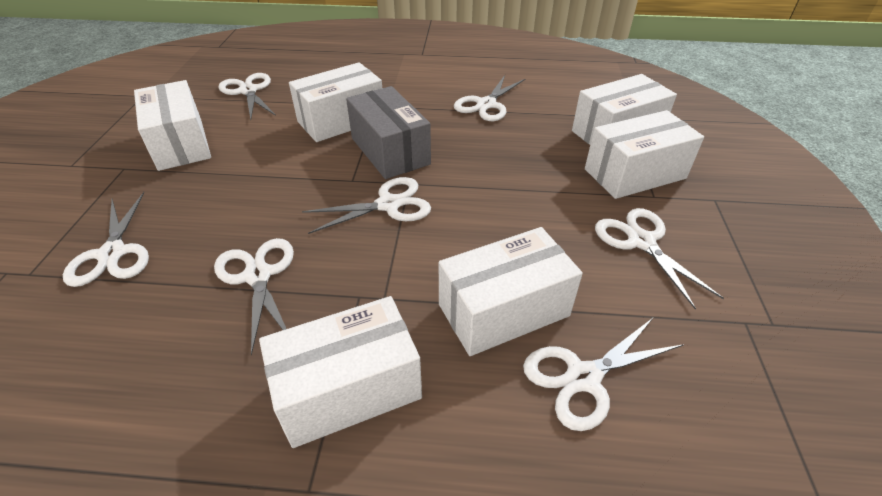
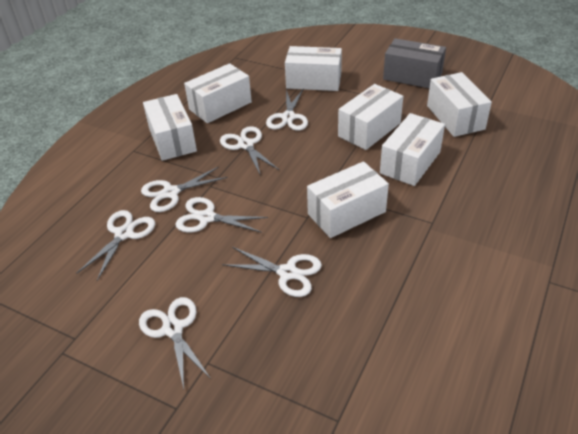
white box: 6 -> 7

